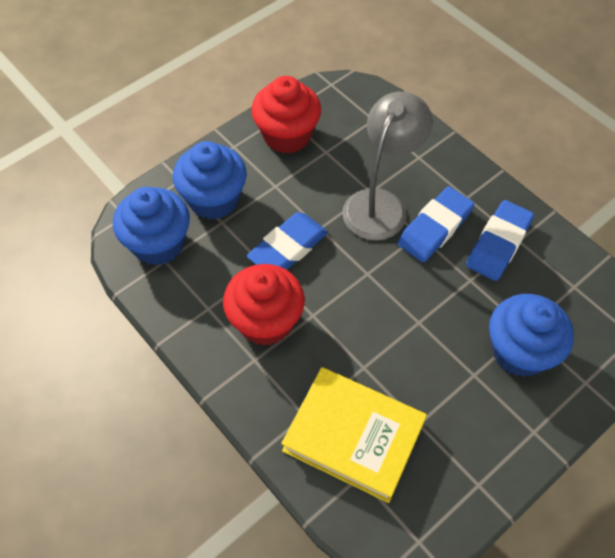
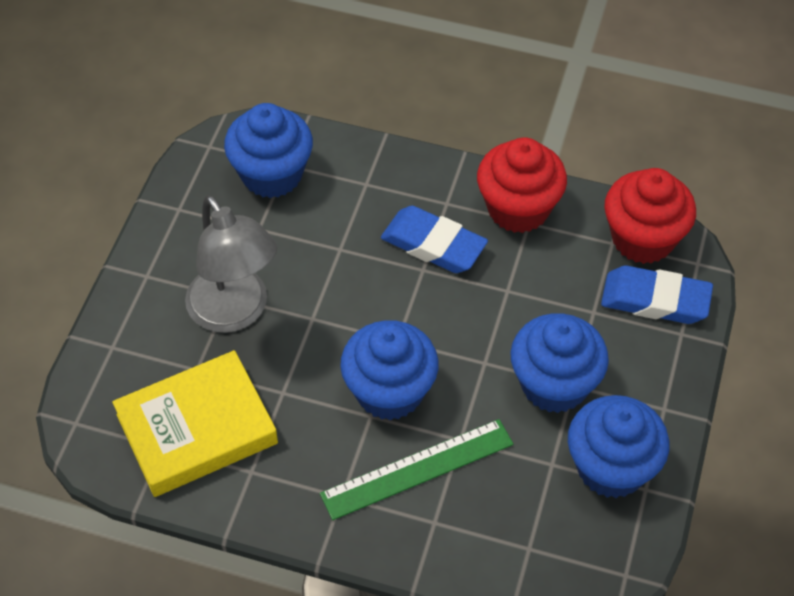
blue cupcake: 3 -> 4
blue eraser: 3 -> 2
green ruler: 0 -> 1

